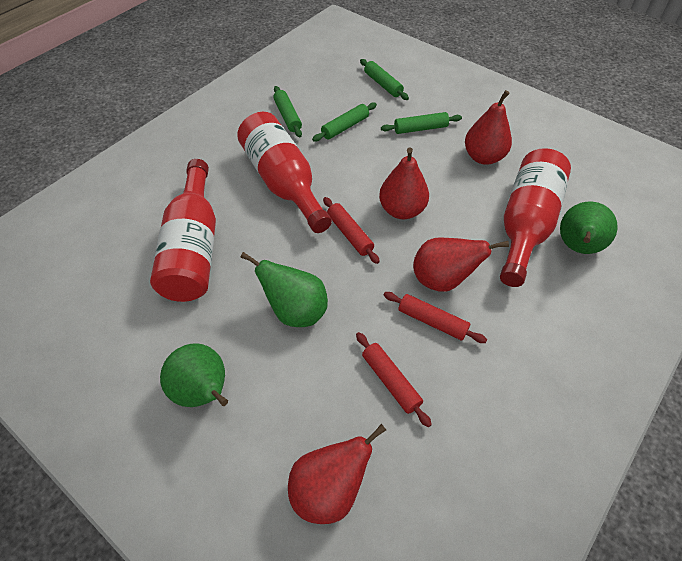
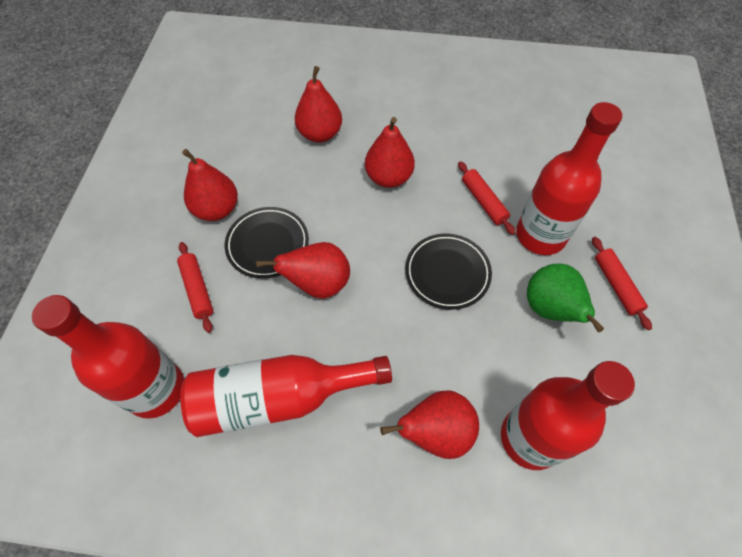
black plate: 0 -> 2
green pear: 3 -> 1
green rolling pin: 4 -> 0
red bottle: 3 -> 4
red pear: 4 -> 5

